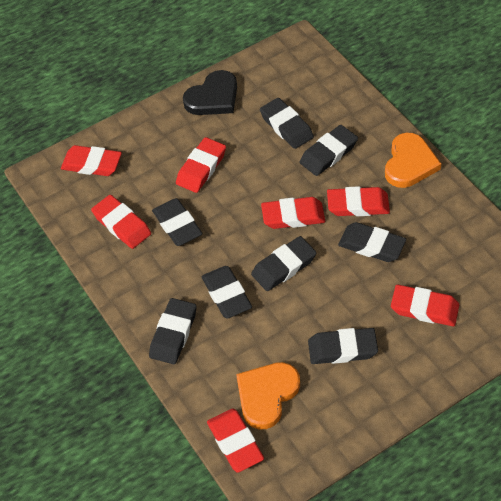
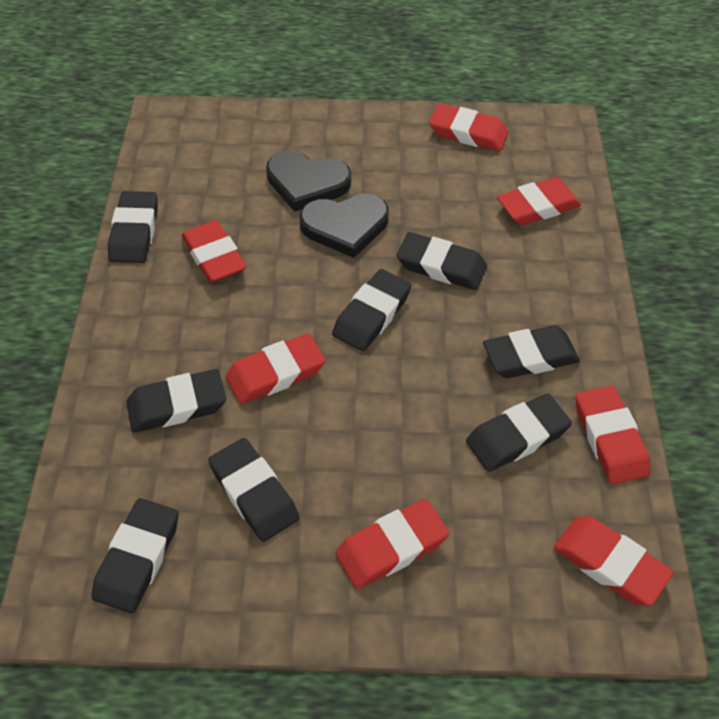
black heart: 1 -> 2
orange heart: 2 -> 0

